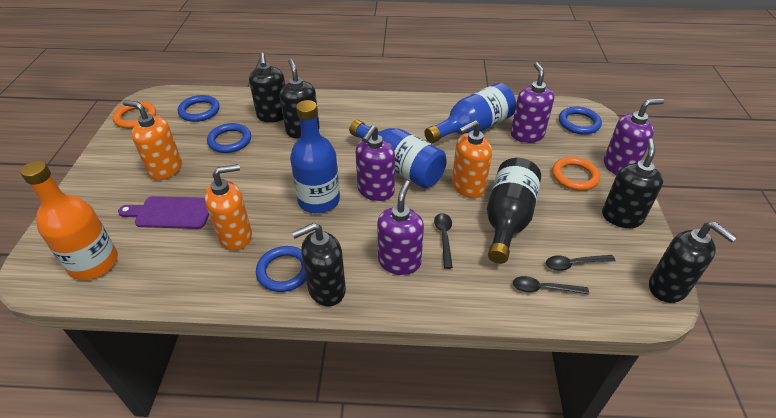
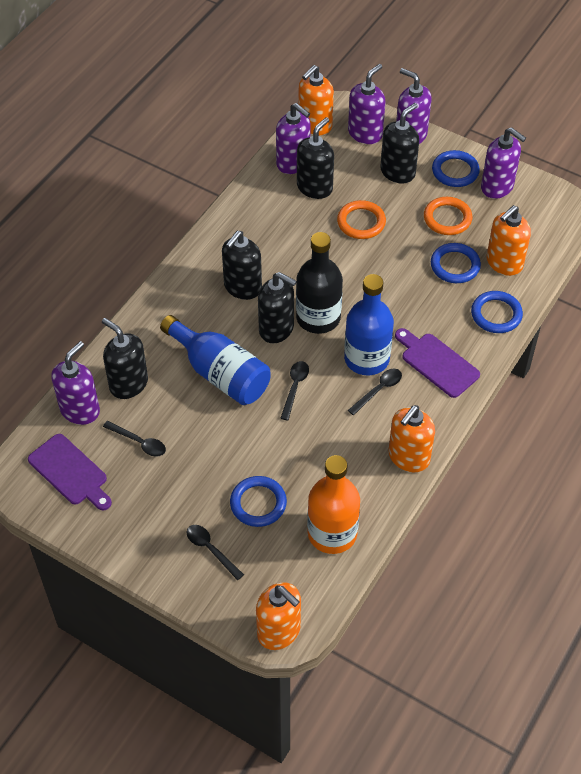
black spoon: 3 -> 4
blue bottle: 3 -> 2
orange soap dispenser: 3 -> 4
purple cutting board: 1 -> 2
purple soap dispenser: 4 -> 5

